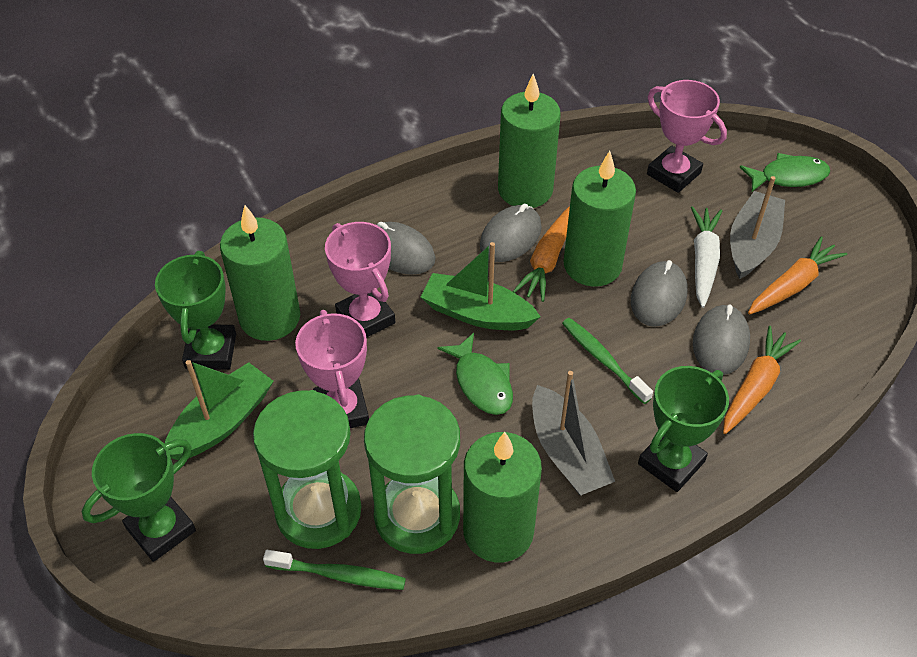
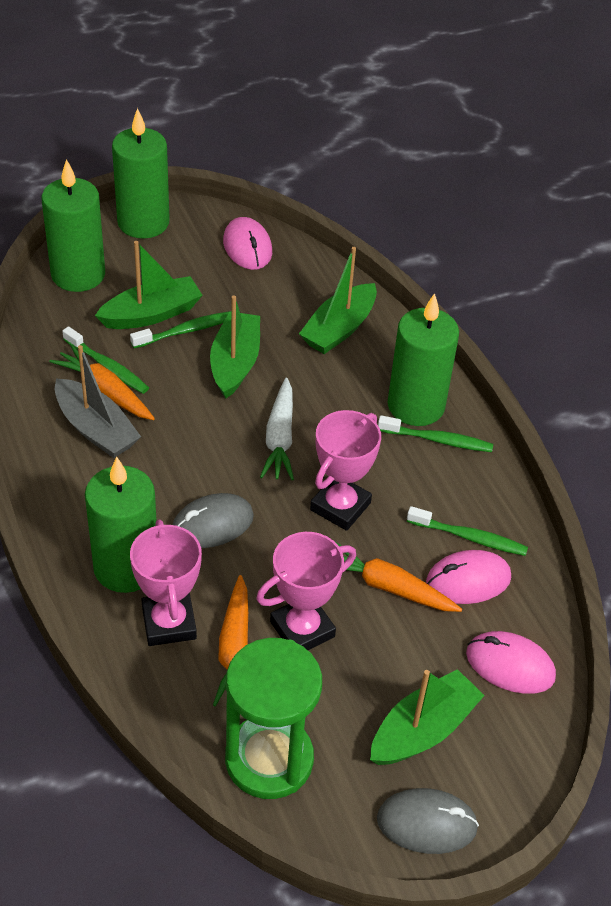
green boat: 2 -> 4
green fish: 2 -> 0
green hourglass: 2 -> 1
green toothbrush: 2 -> 4
green trophy: 3 -> 0
grey boat: 2 -> 1
grey mouse: 4 -> 2
pink mouse: 0 -> 3

